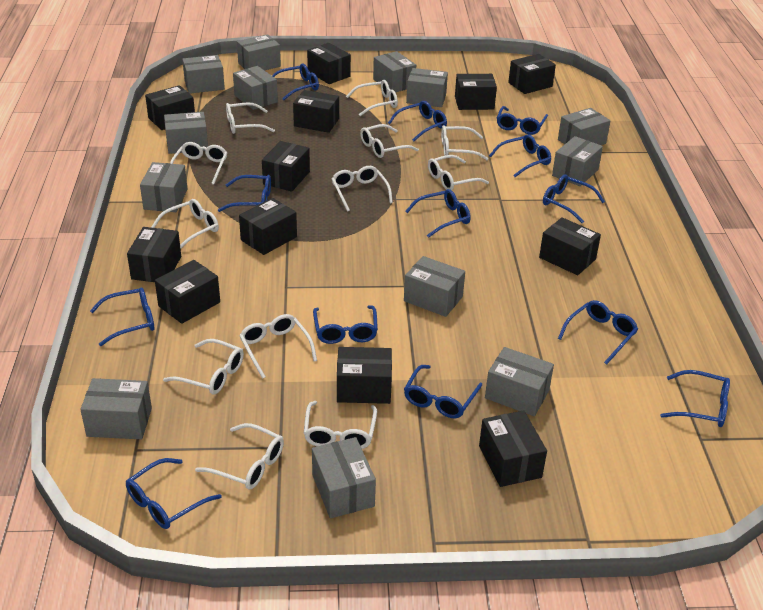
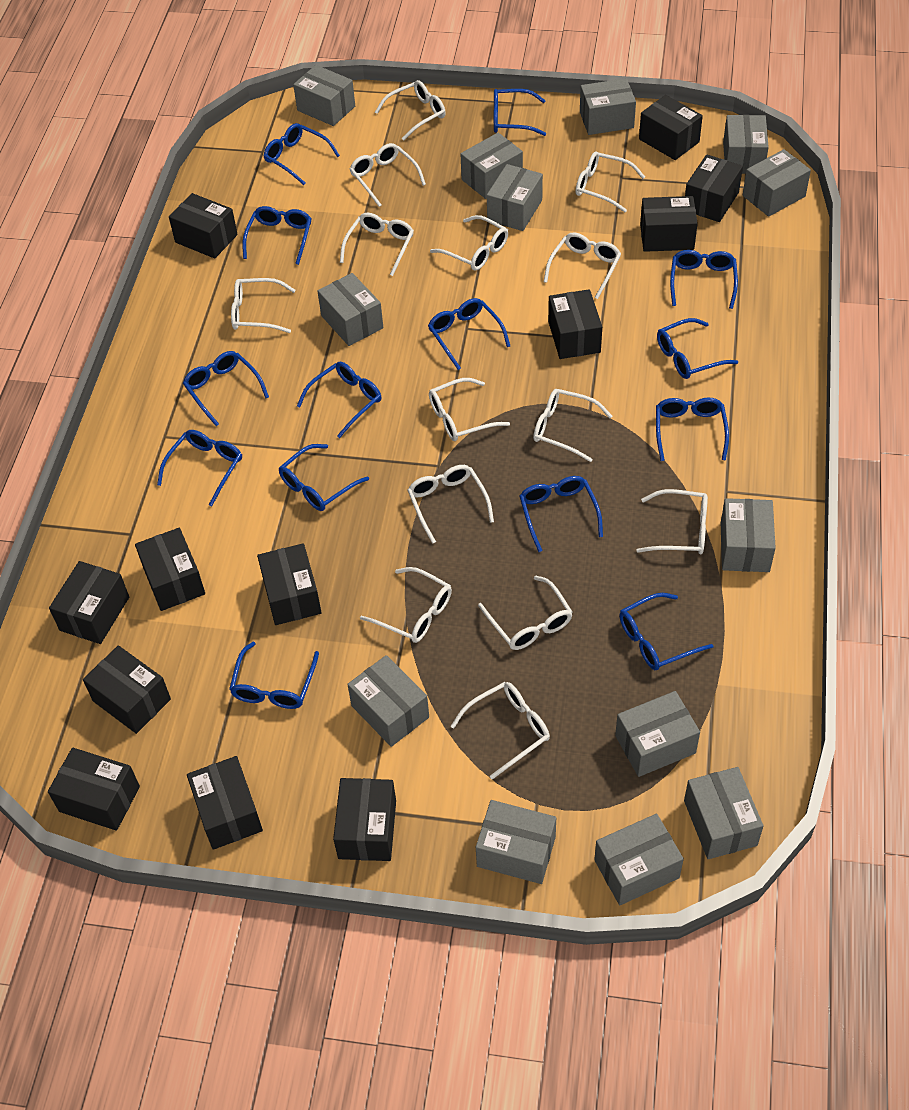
blue glasses: 13 -> 14
white glasses: 12 -> 14

